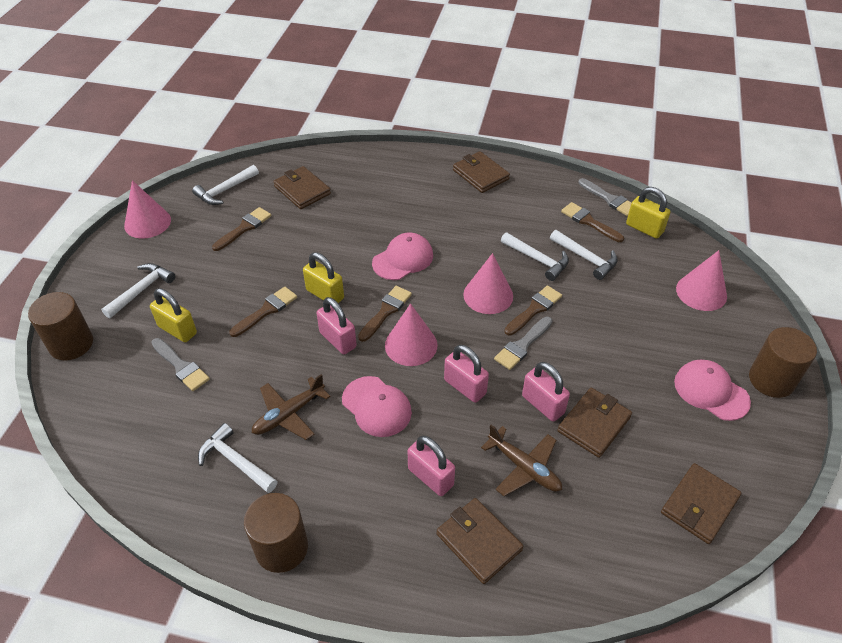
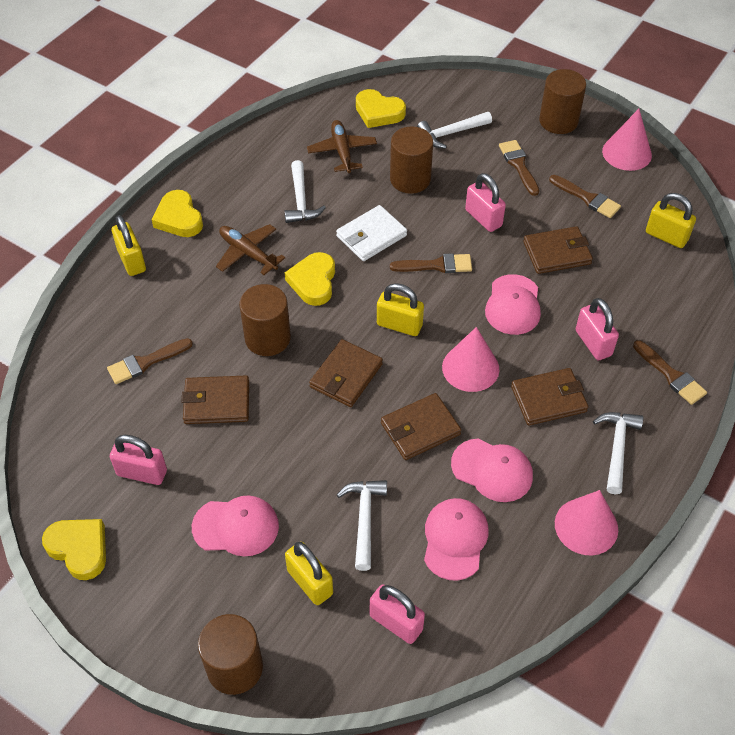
brown cylinder: 3 -> 4
grey brush: 3 -> 0
pink cap: 3 -> 4
pink cone: 4 -> 3
white hammer: 5 -> 4
white wallet: 0 -> 1
yellow heart: 0 -> 4
yellow padlock: 3 -> 4

